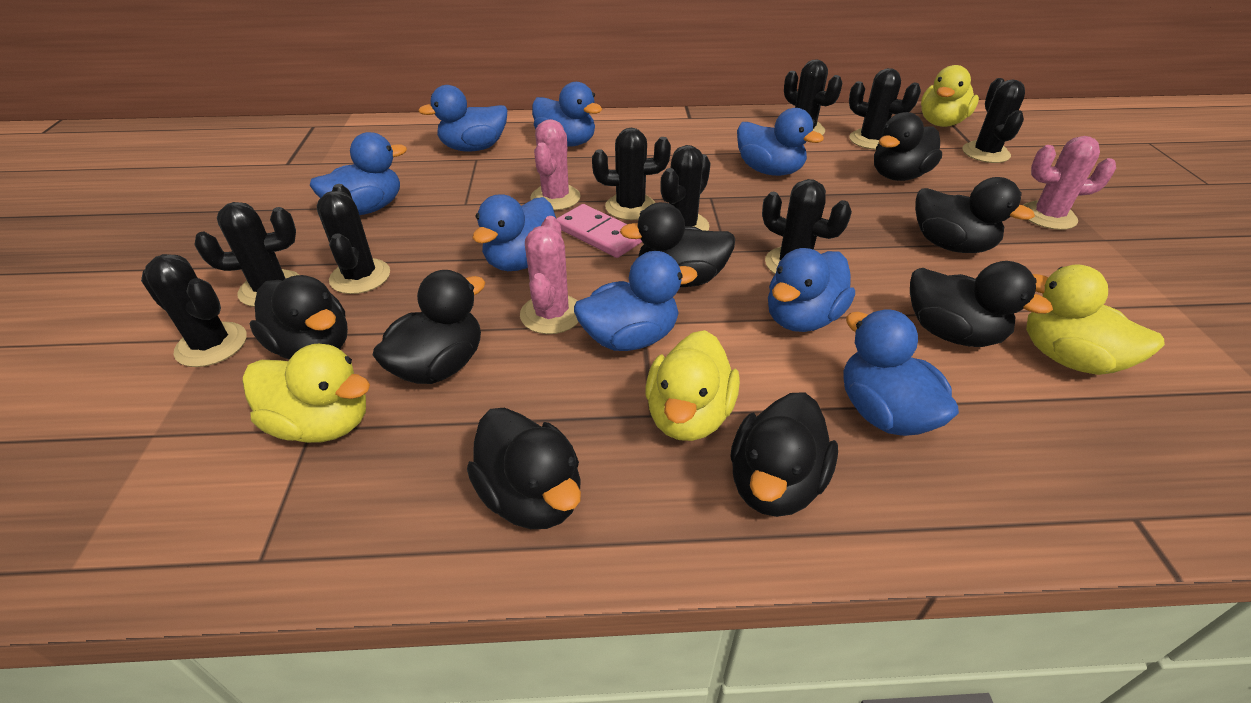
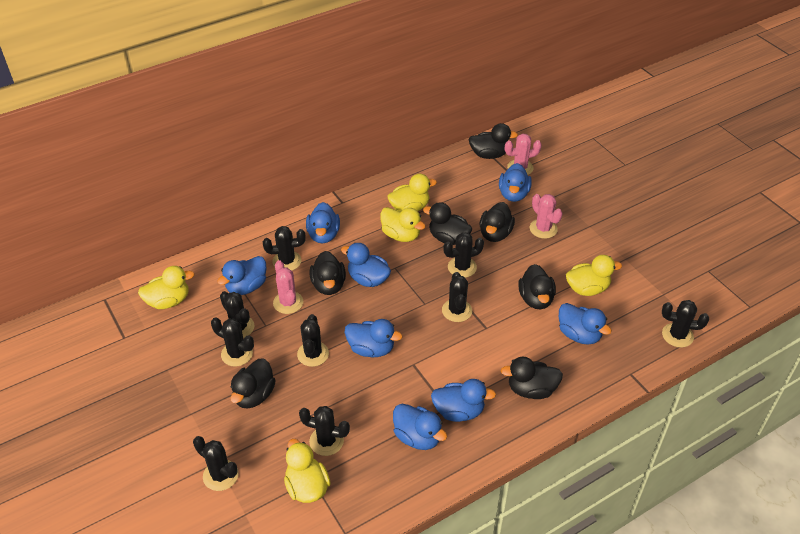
black duck: 8 -> 7
pink domino: 1 -> 0
yellow duck: 4 -> 5

